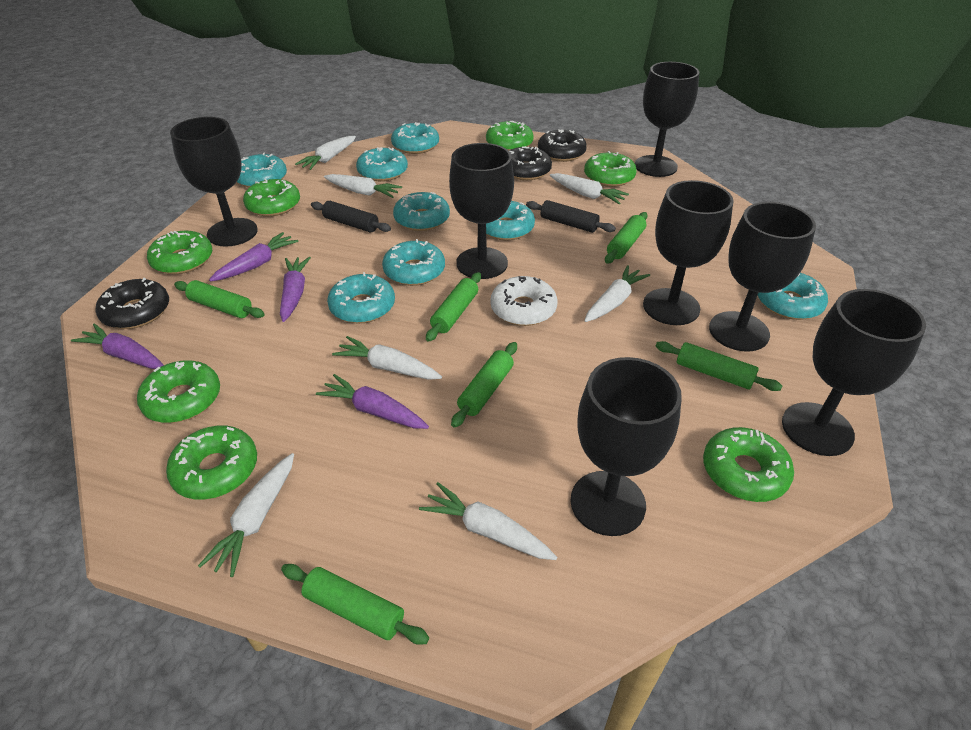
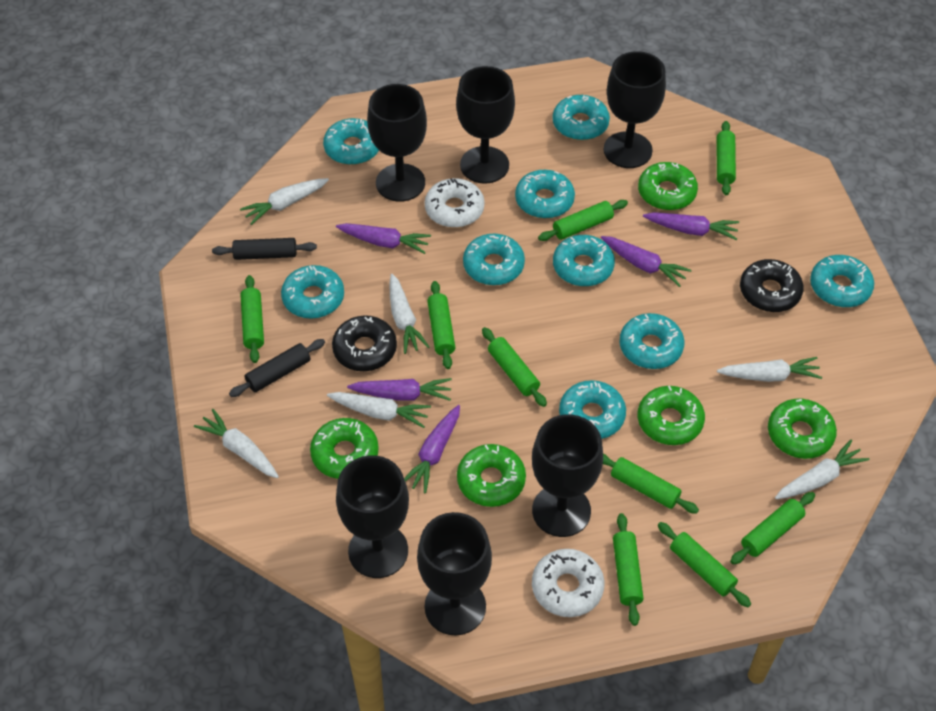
black donut: 3 -> 2
black goblet: 7 -> 6
green donut: 7 -> 5
green rolling pin: 6 -> 9
purple carrot: 4 -> 5
turquoise donut: 8 -> 9
white carrot: 7 -> 6
white donut: 1 -> 2

